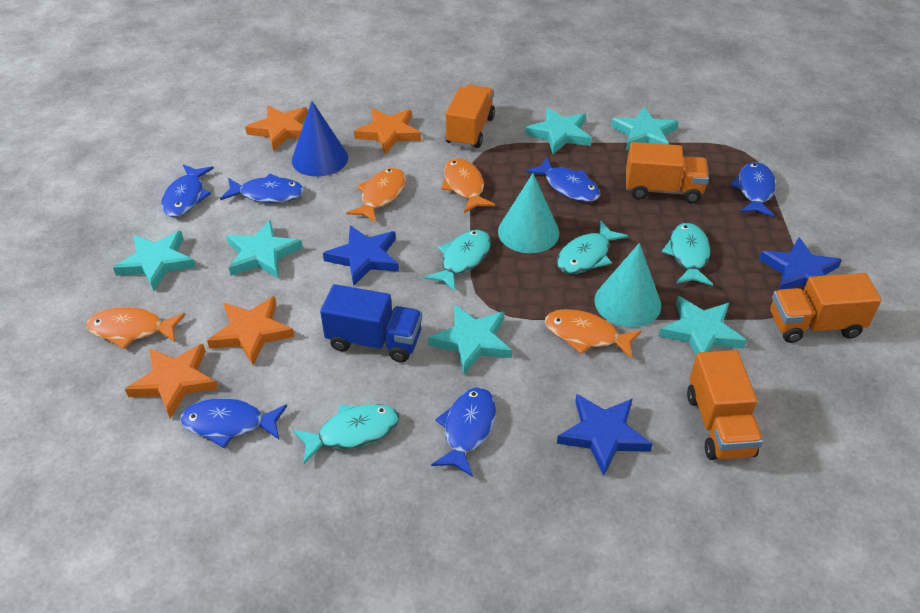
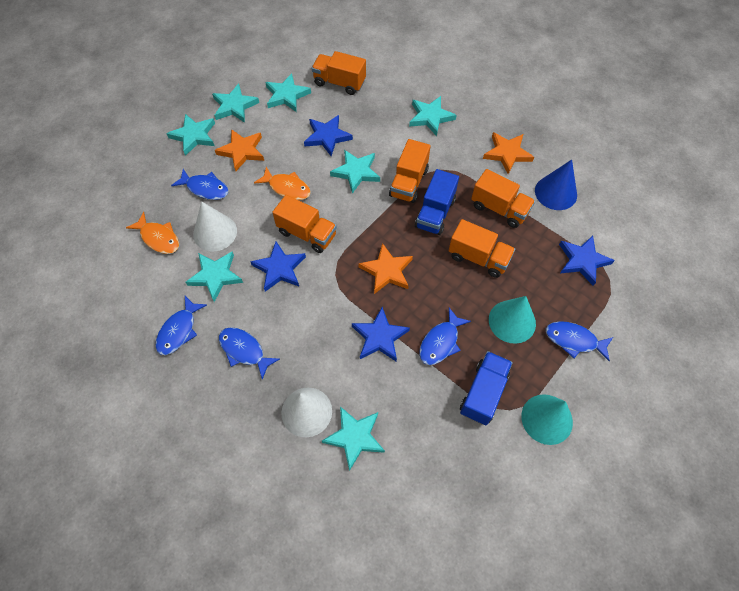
blue fish: 6 -> 5
blue star: 3 -> 4
blue truck: 1 -> 2
orange fish: 4 -> 2
orange star: 4 -> 3
orange truck: 4 -> 5
turquoise fish: 4 -> 0
turquoise star: 6 -> 7
white cone: 0 -> 2

